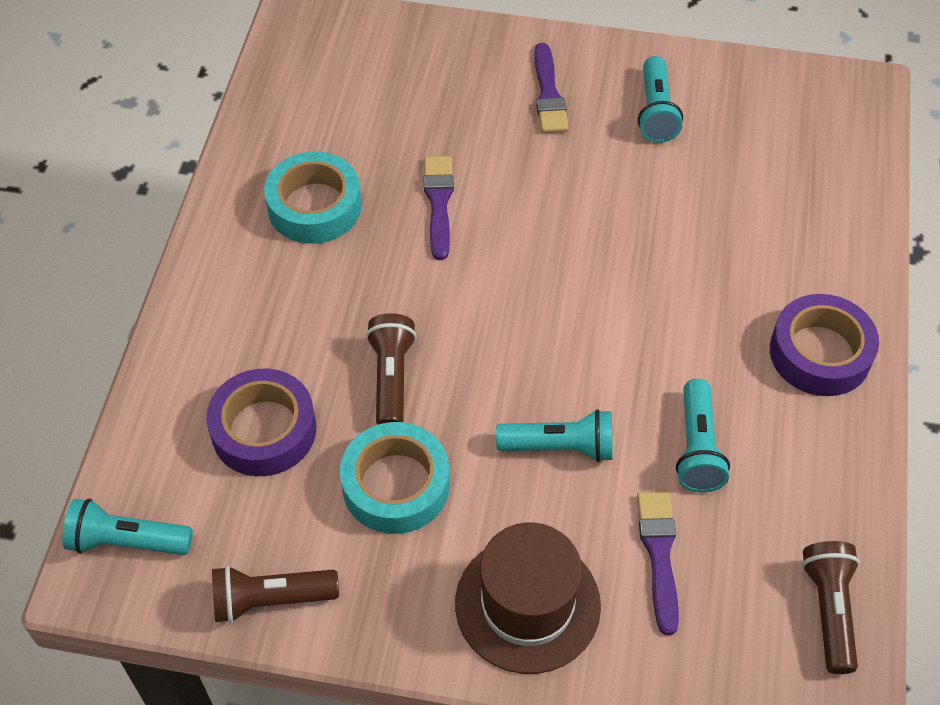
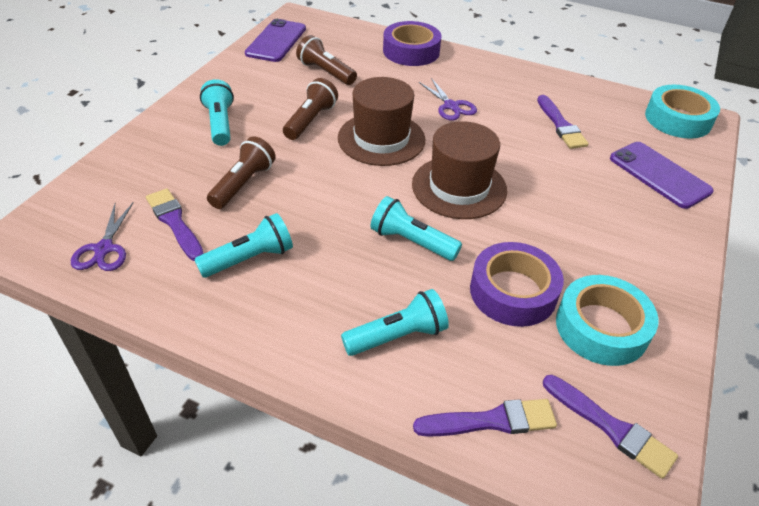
brown hat: 1 -> 2
purple brush: 3 -> 4
purple phone: 0 -> 2
purple scissors: 0 -> 2

